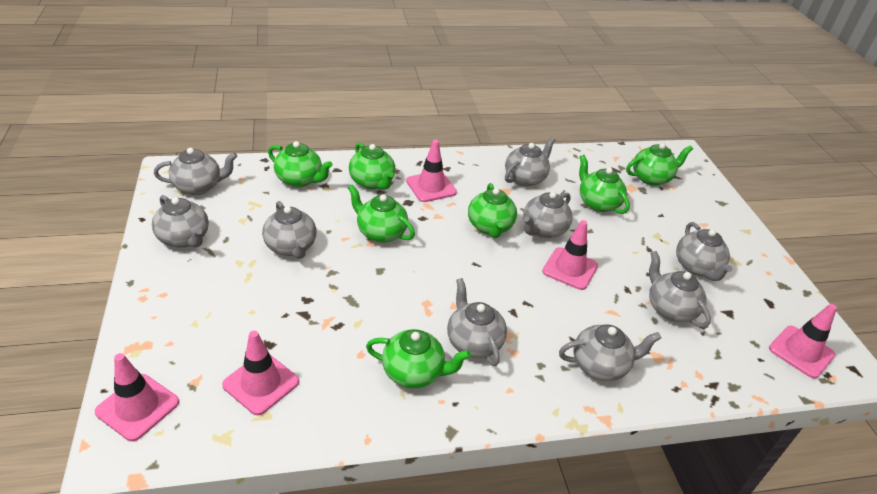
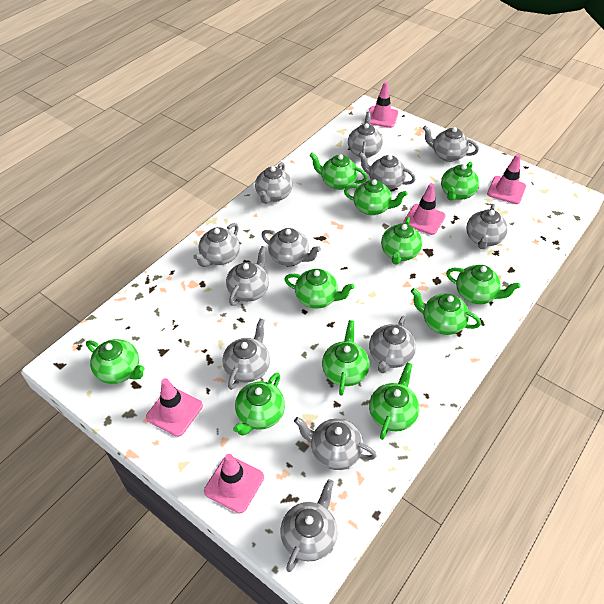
green teapot: 7 -> 11
grey teapot: 9 -> 12

